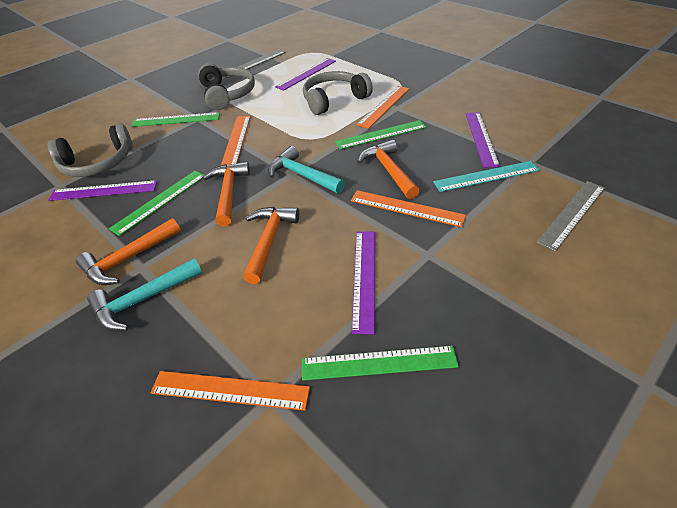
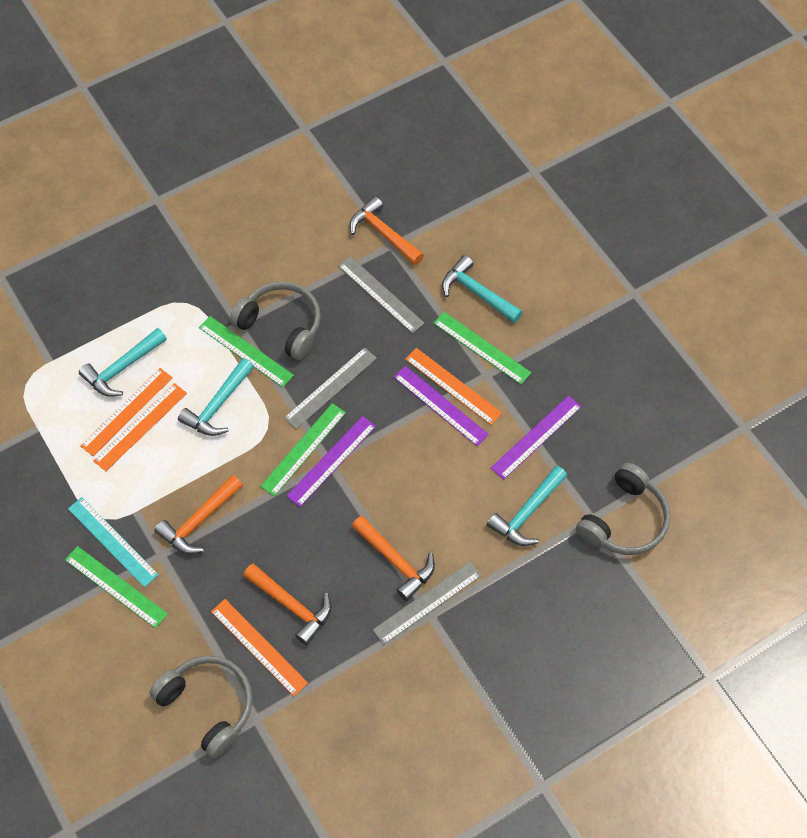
grey ruler: 2 -> 3
purple ruler: 4 -> 3
turquoise hammer: 2 -> 4

